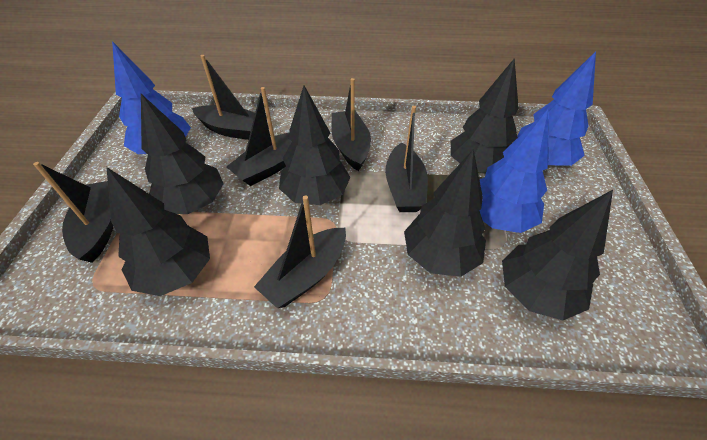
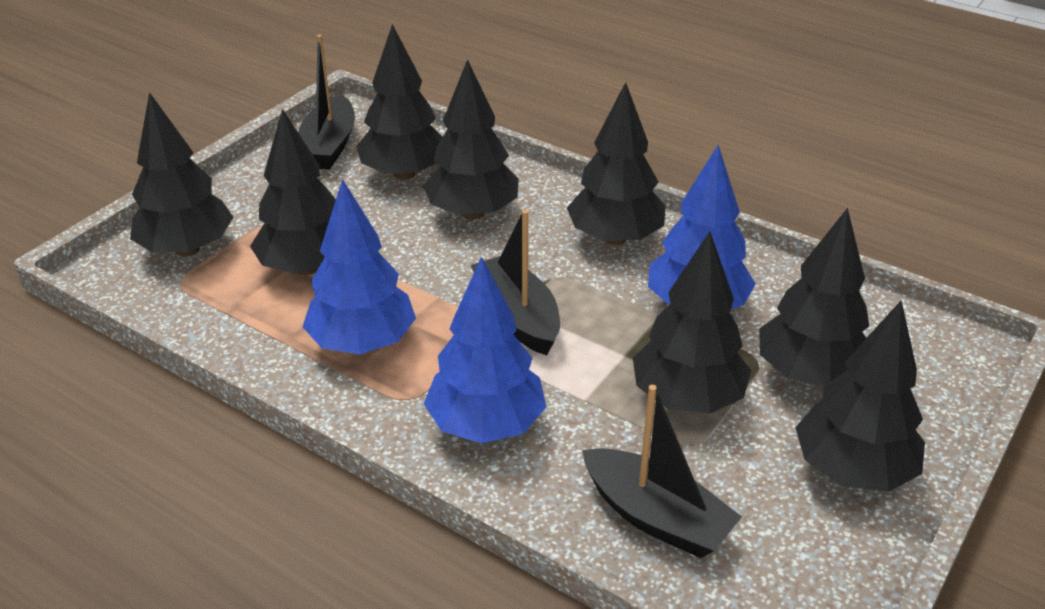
black boat: 6 -> 3
black tree: 6 -> 8

